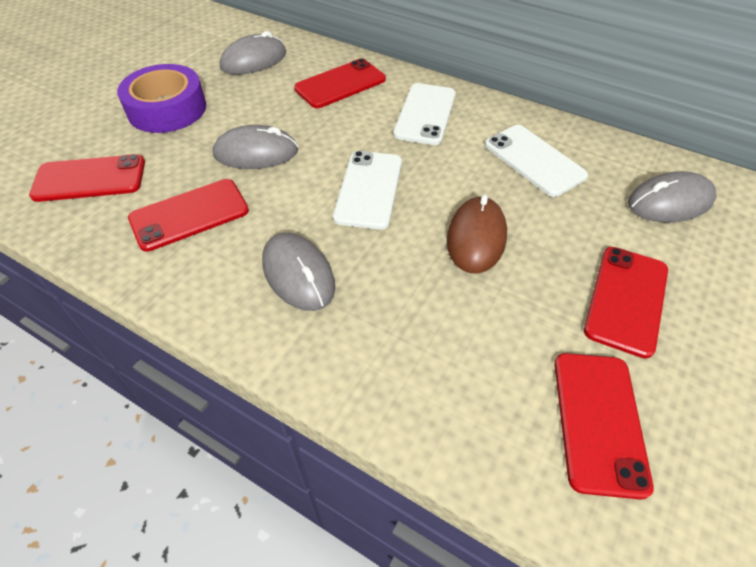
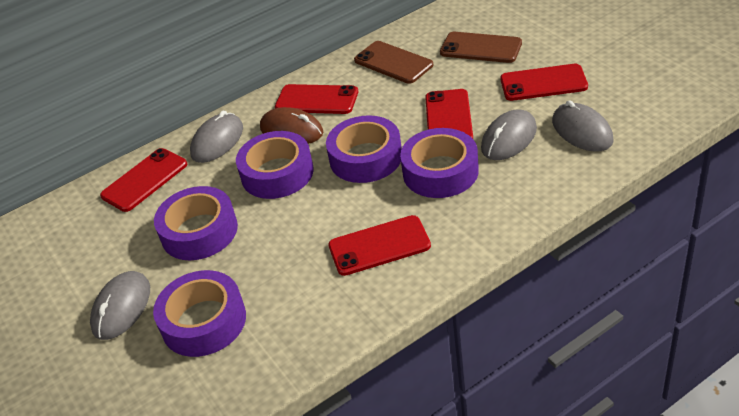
brown phone: 0 -> 2
purple tape: 1 -> 5
white phone: 3 -> 0

